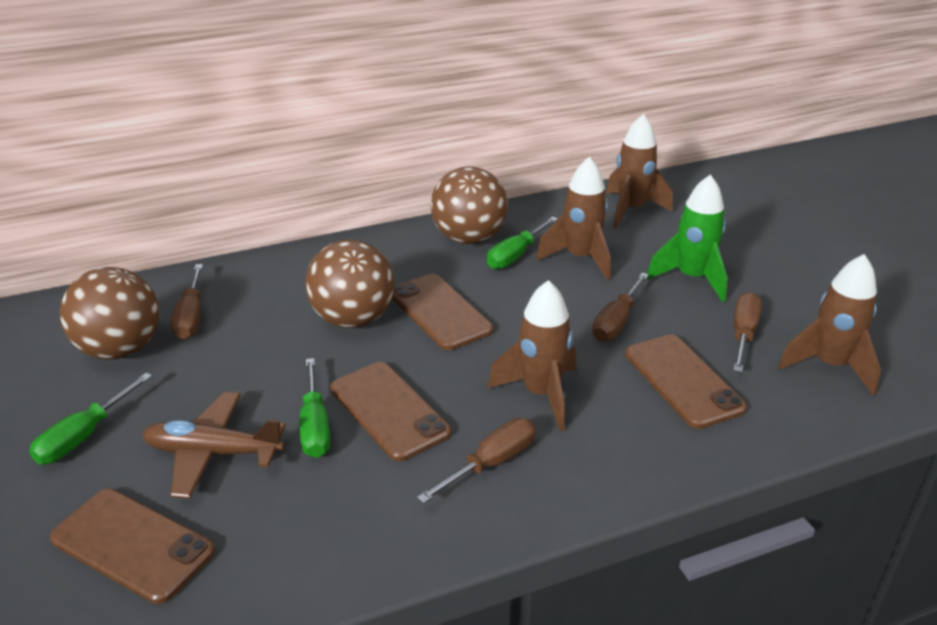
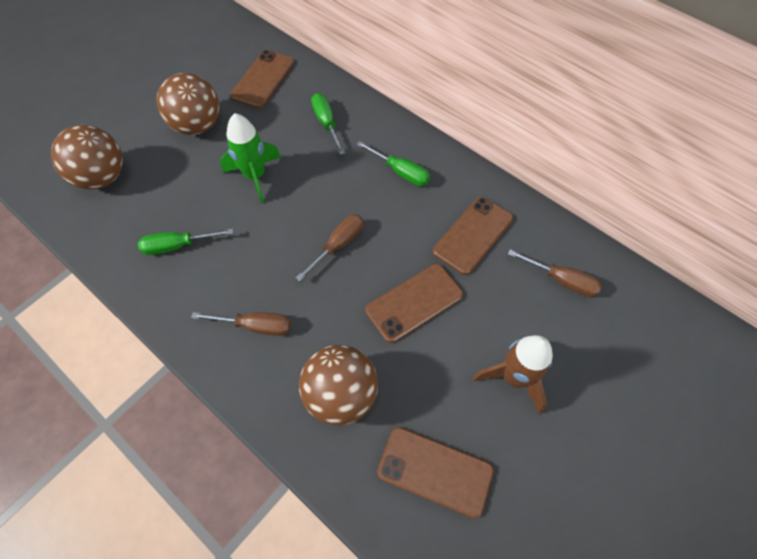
brown plane: 1 -> 0
brown rocket: 4 -> 1
brown screwdriver: 4 -> 3

